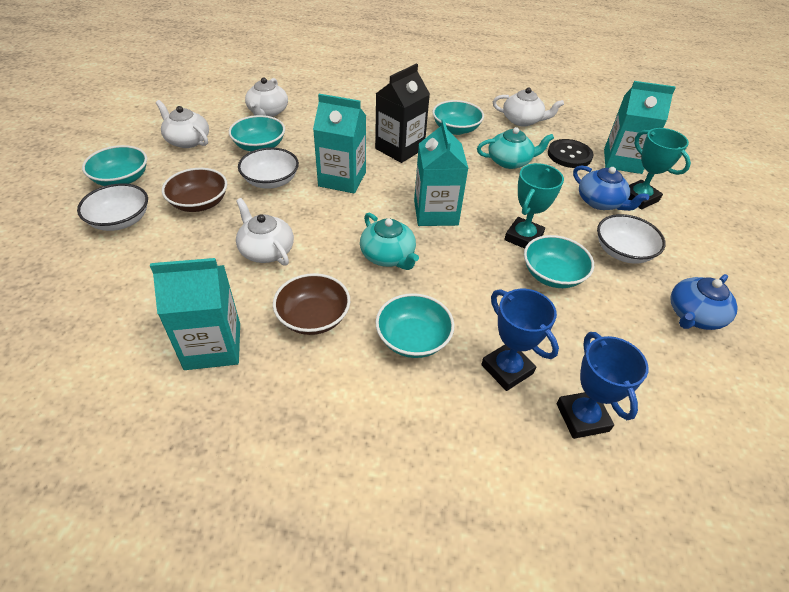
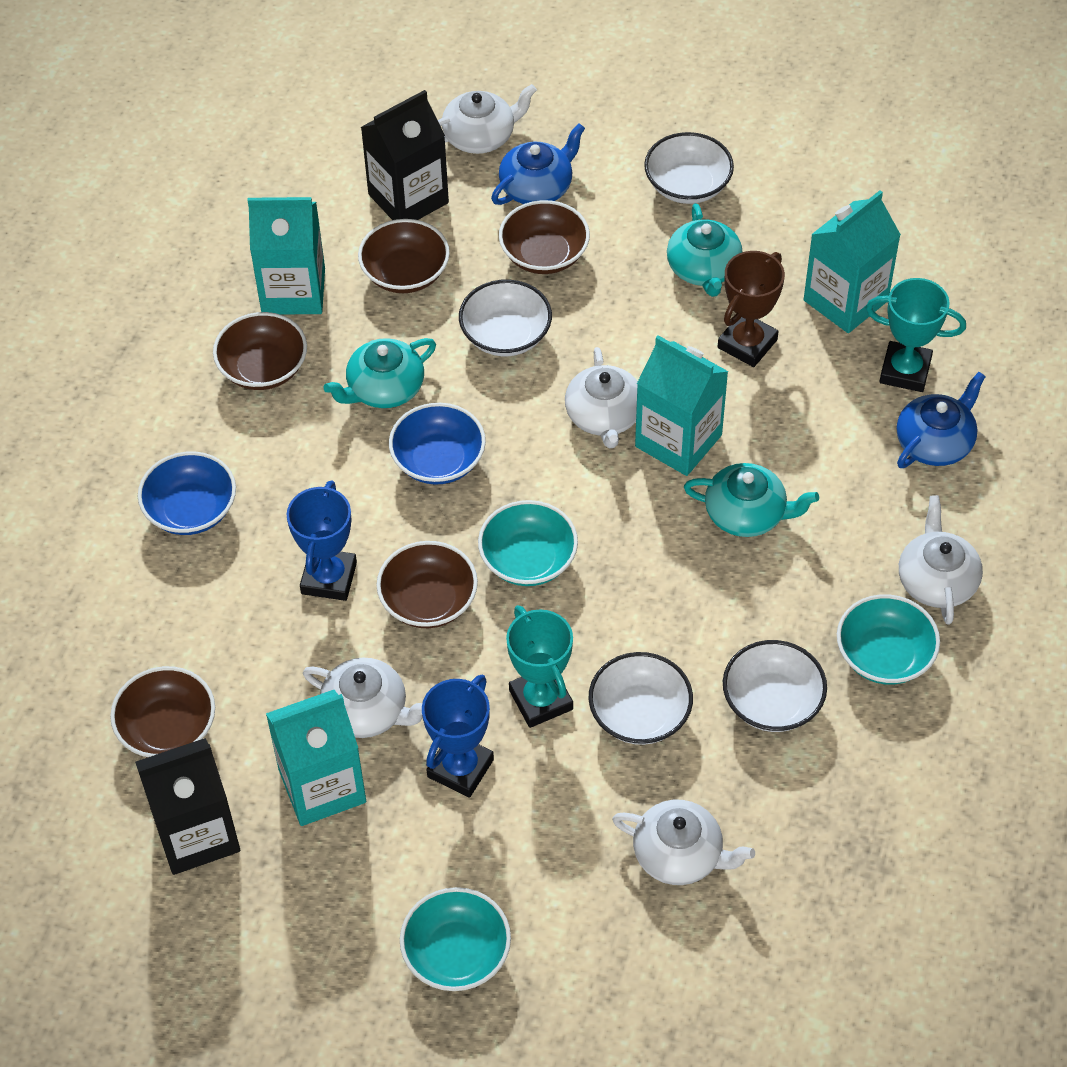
black button: 1 -> 0
black carton: 1 -> 2
blue bowl: 0 -> 2
brown bowl: 2 -> 5
brown trophy: 0 -> 1
turquoise bowl: 5 -> 3
turquoise teapot: 2 -> 3
white bowl: 3 -> 4
white teapot: 4 -> 5

